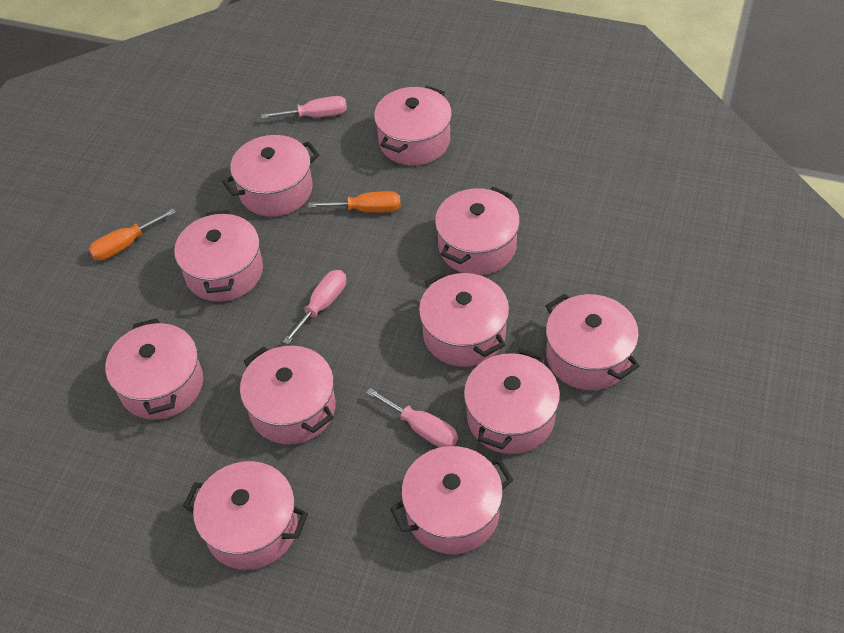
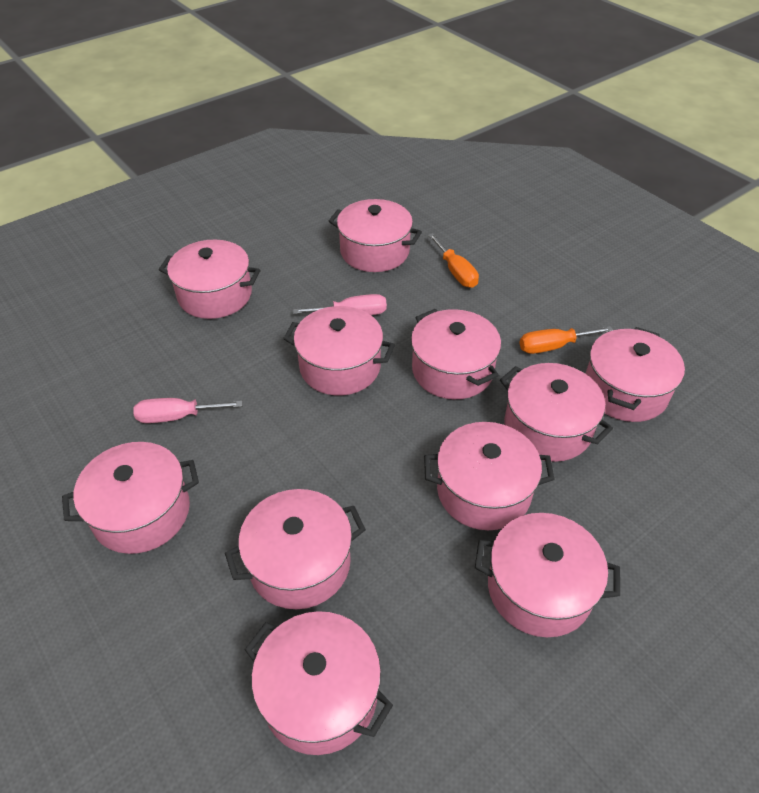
pink screwdriver: 3 -> 2

